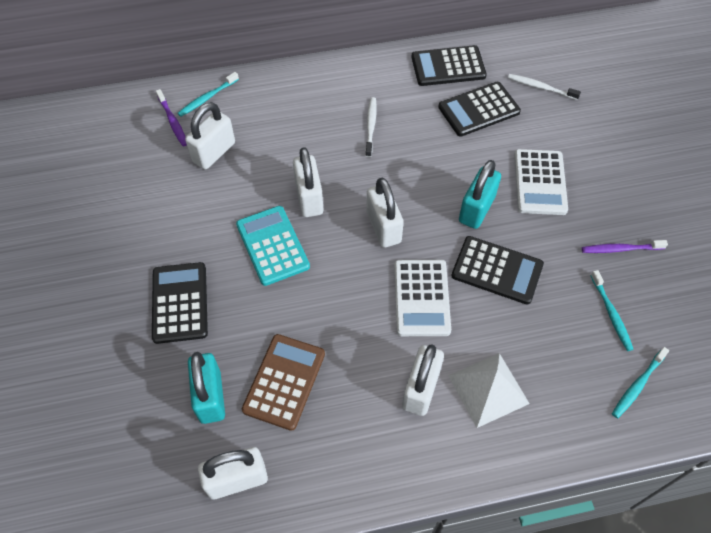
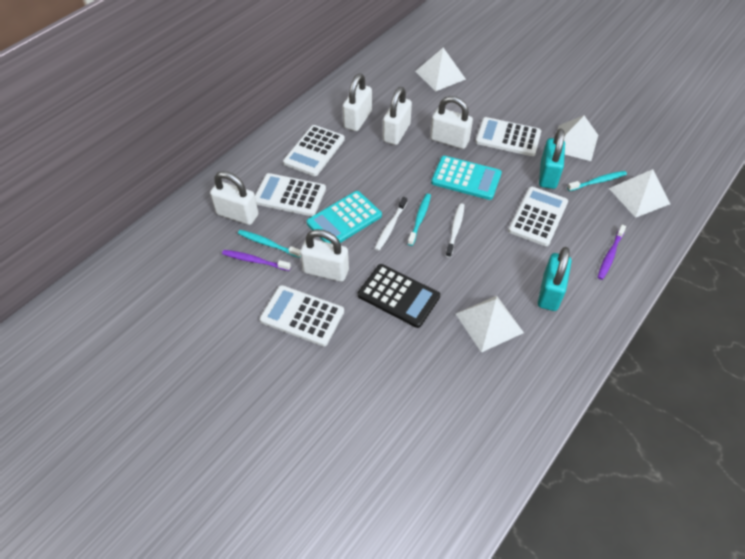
black calculator: 4 -> 1
brown calculator: 1 -> 0
turquoise calculator: 1 -> 2
white calculator: 2 -> 5
white pyramid: 1 -> 4

